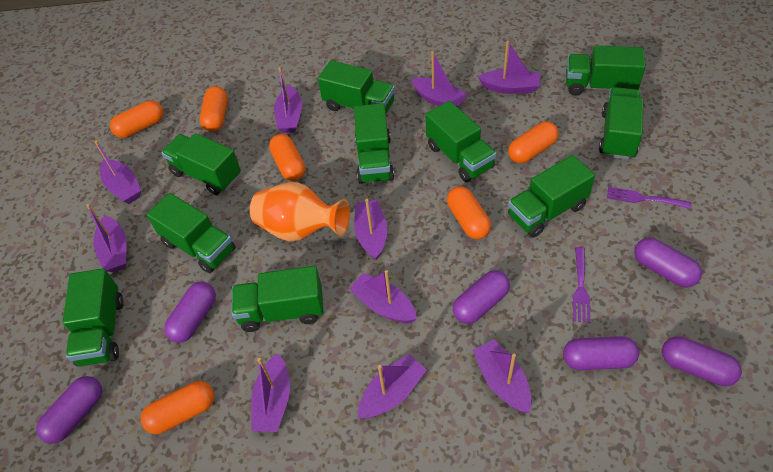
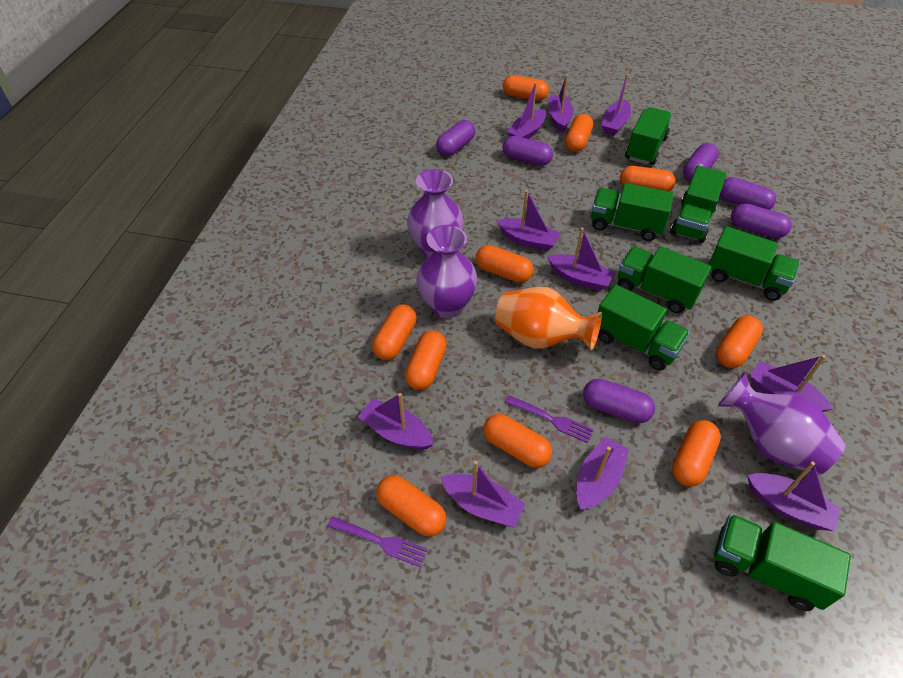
green truck: 10 -> 7
orange capsule: 6 -> 10
purple vase: 0 -> 3

